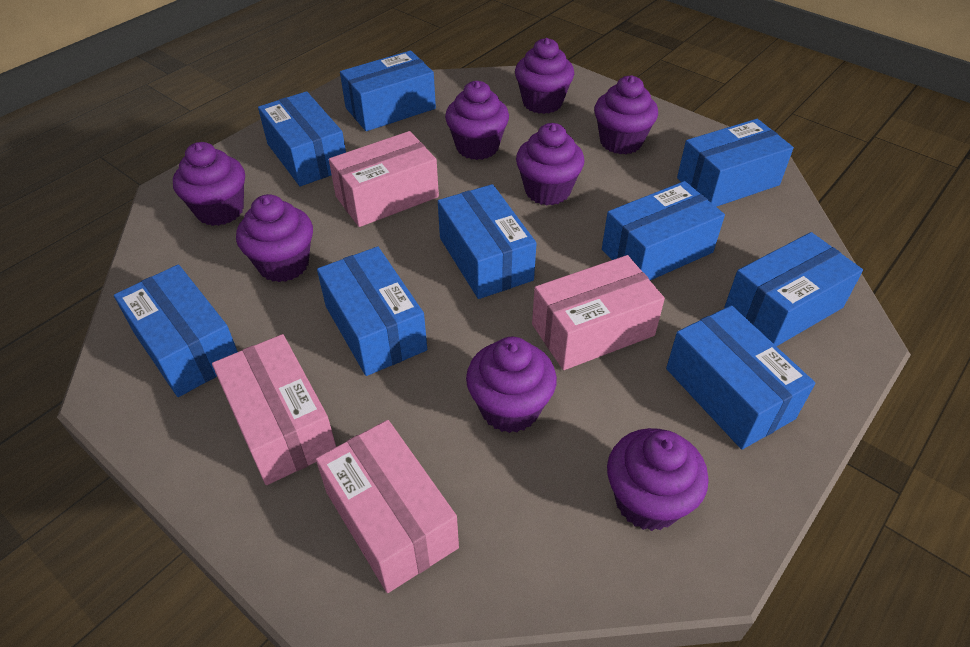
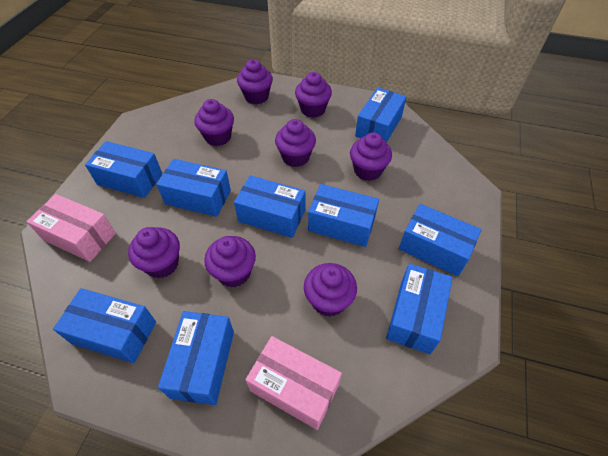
pink box: 4 -> 2

